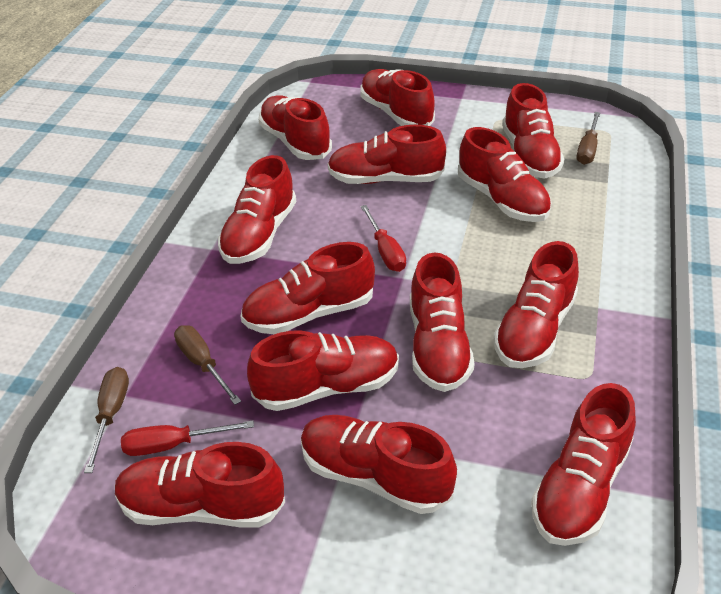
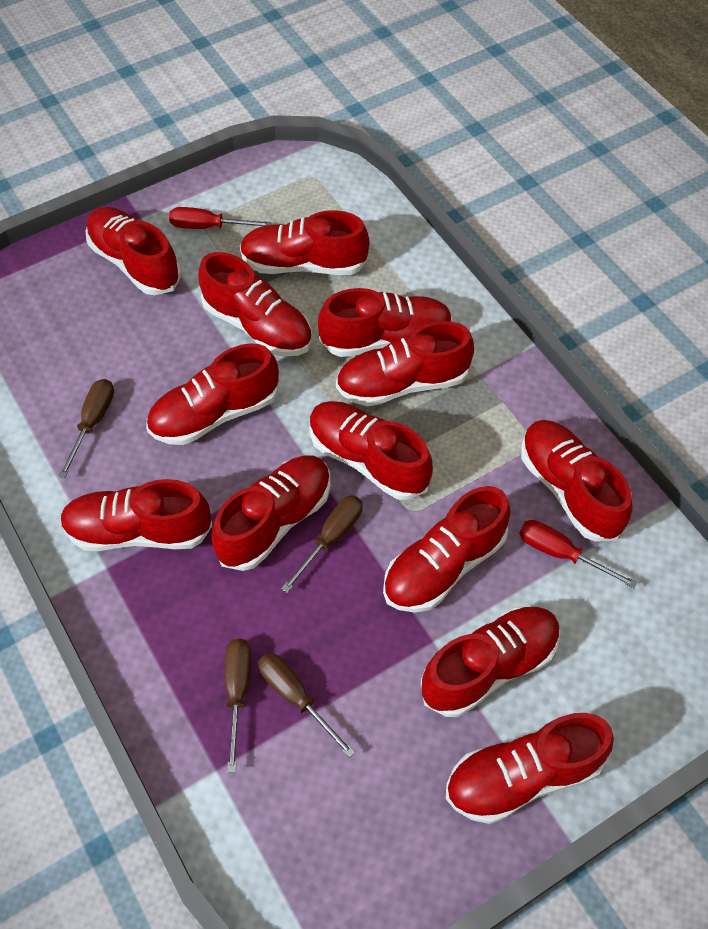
brown screwdriver: 3 -> 4

